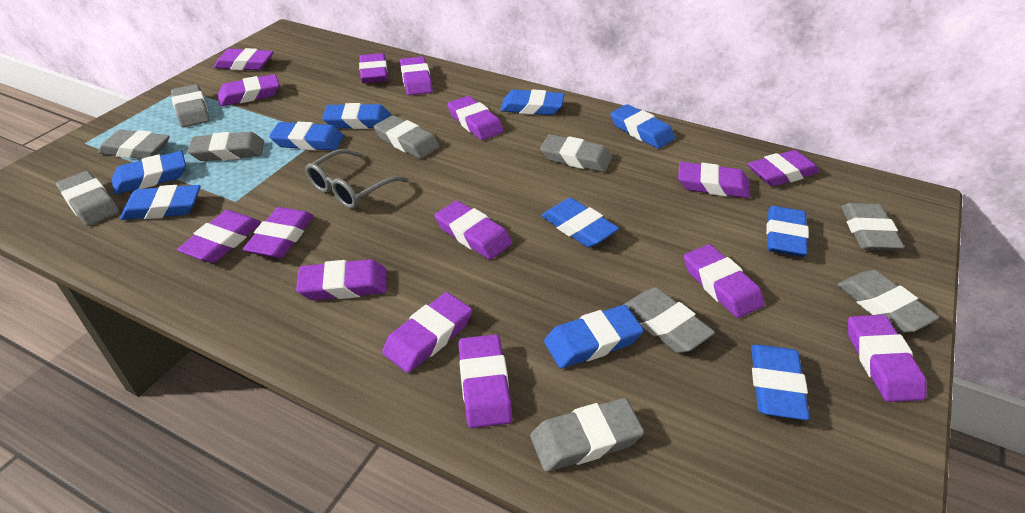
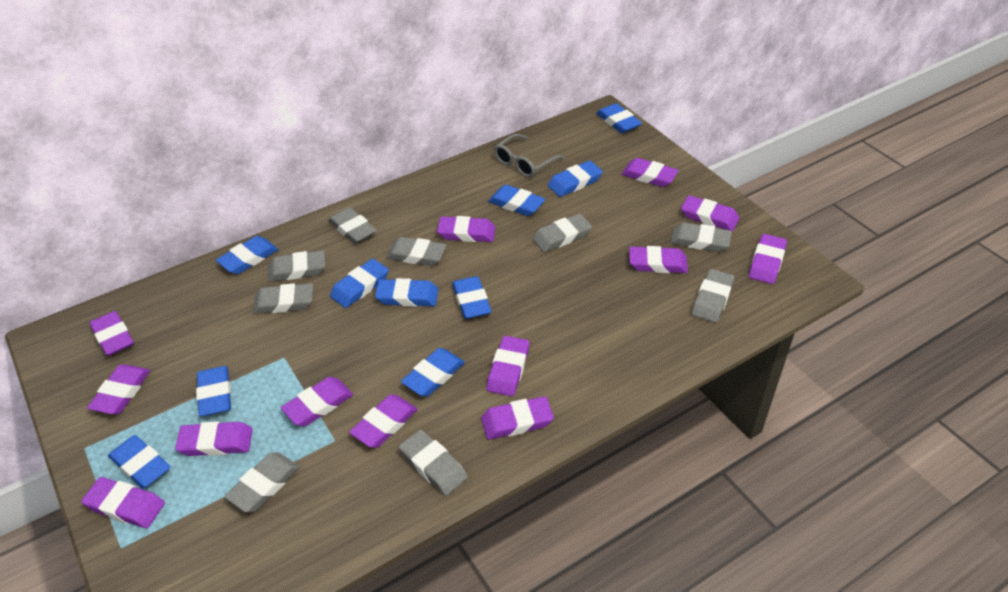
grey eraser: 10 -> 9
purple eraser: 15 -> 13

